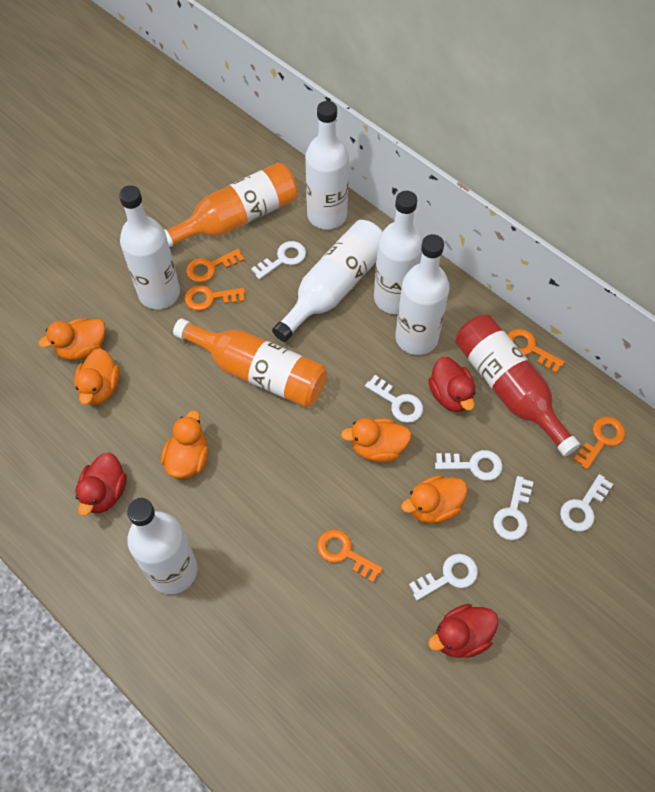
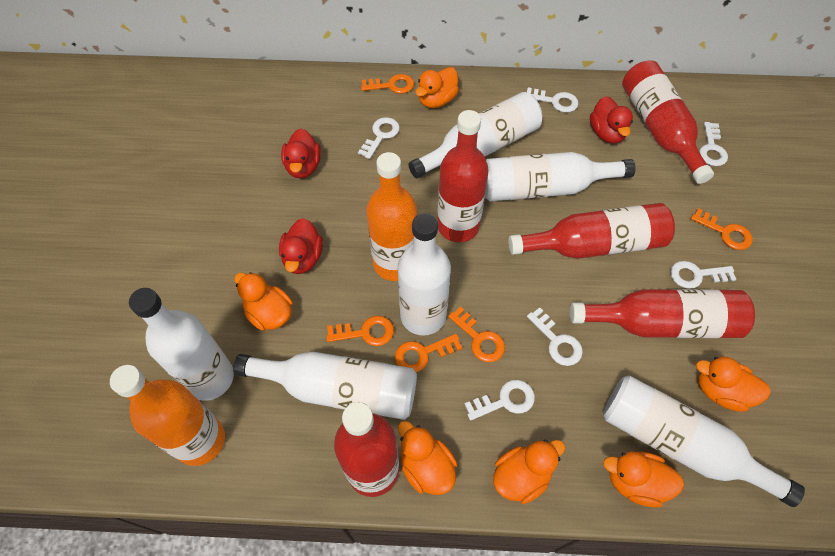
orange duck: 5 -> 6
red bottle: 1 -> 5

